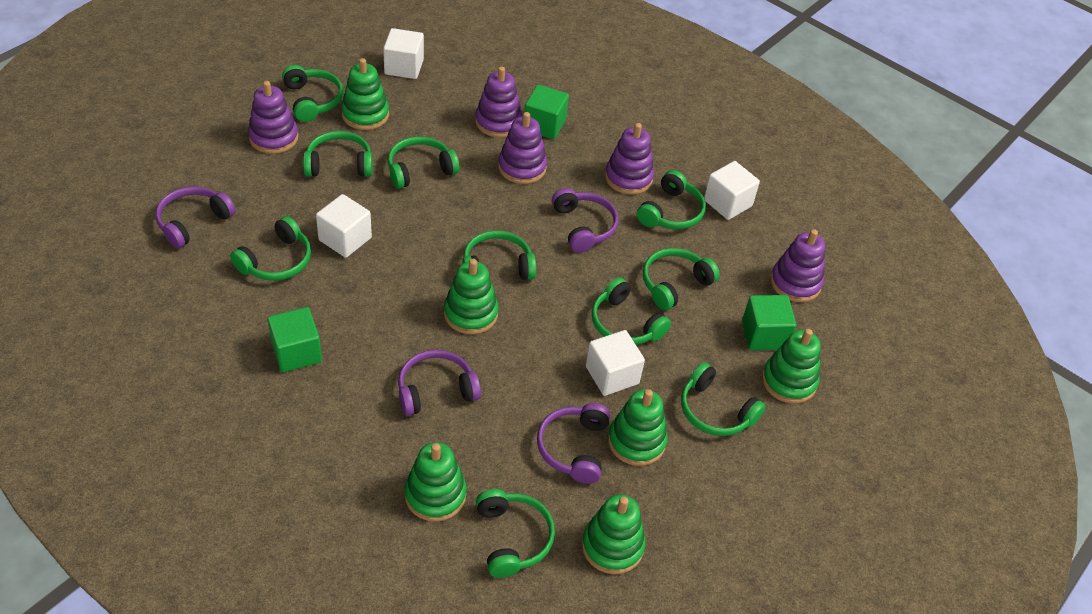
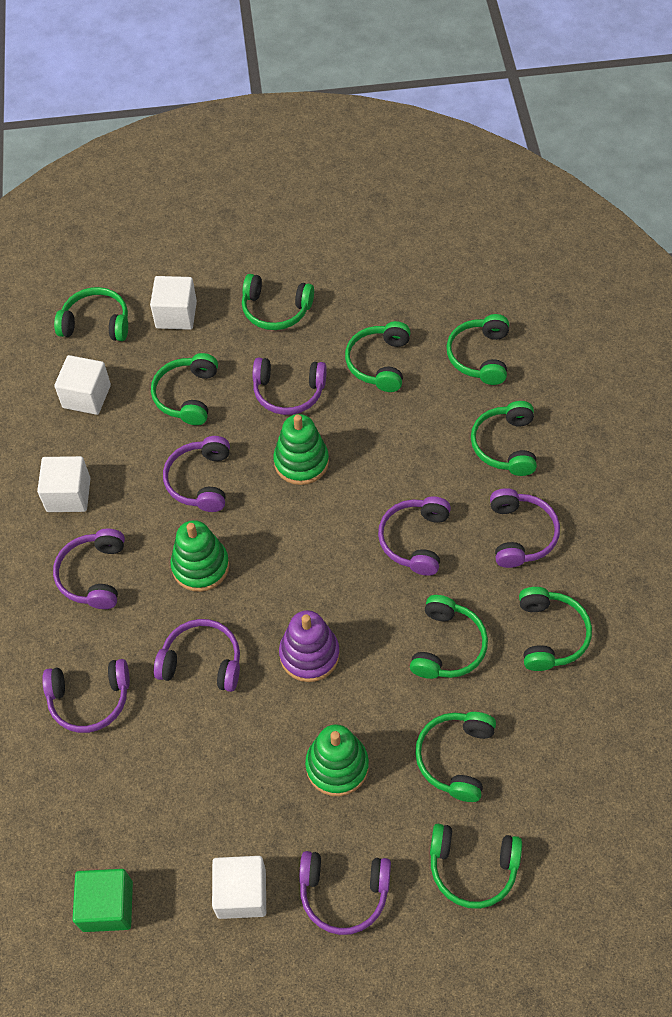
green cube: 3 -> 1
green stacking toy: 6 -> 3
purple headphones: 4 -> 8
purple stacking toy: 5 -> 1

